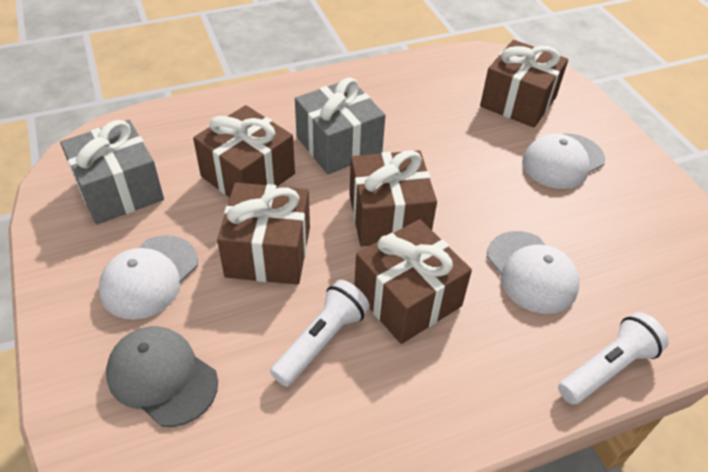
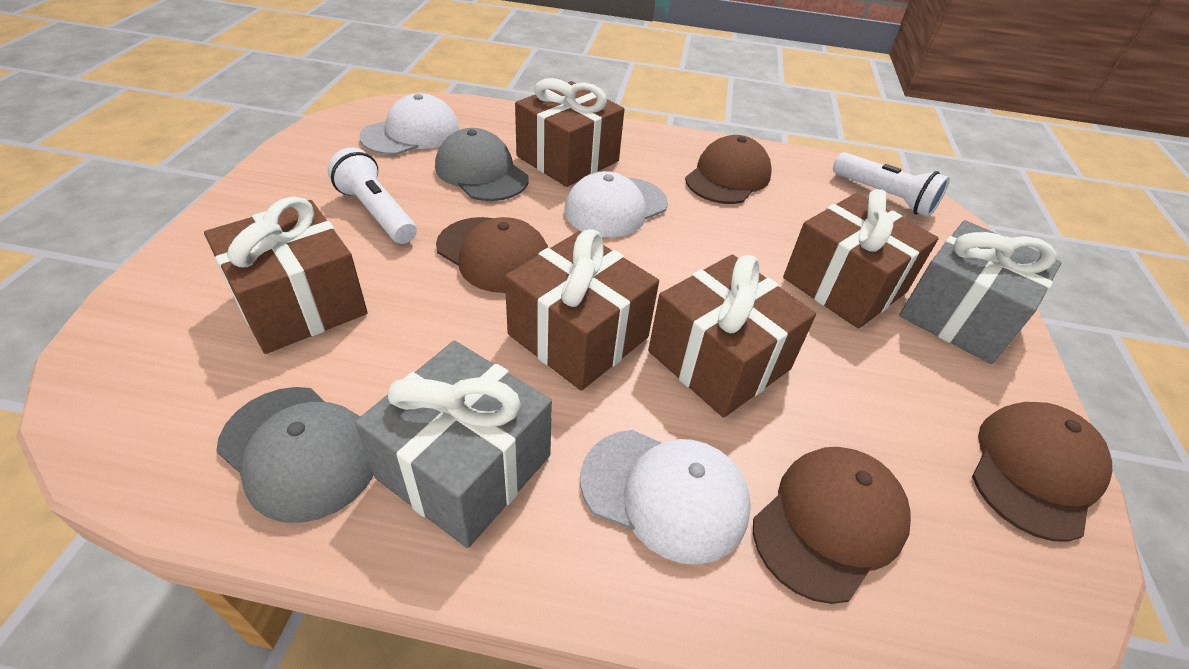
brown cap: 0 -> 4
grey cap: 1 -> 2

